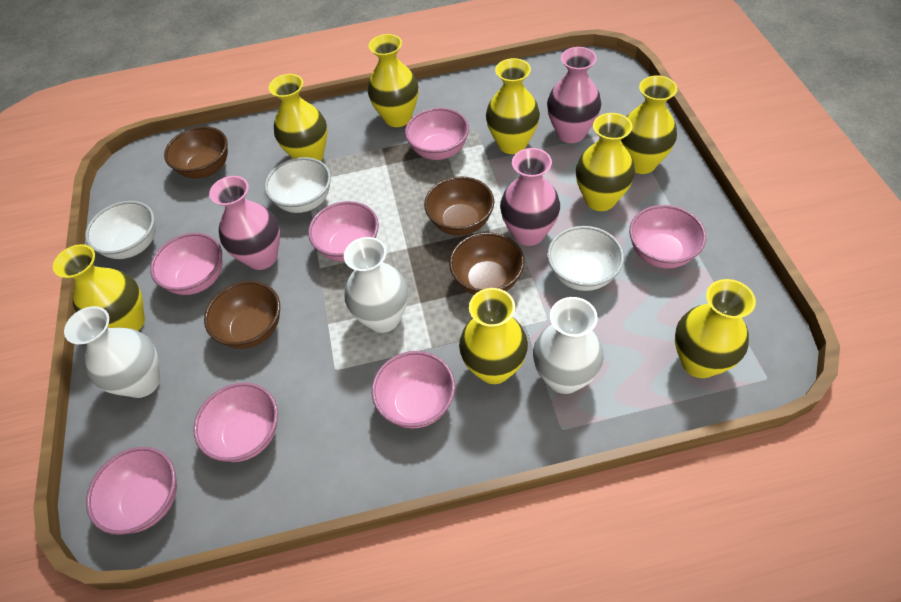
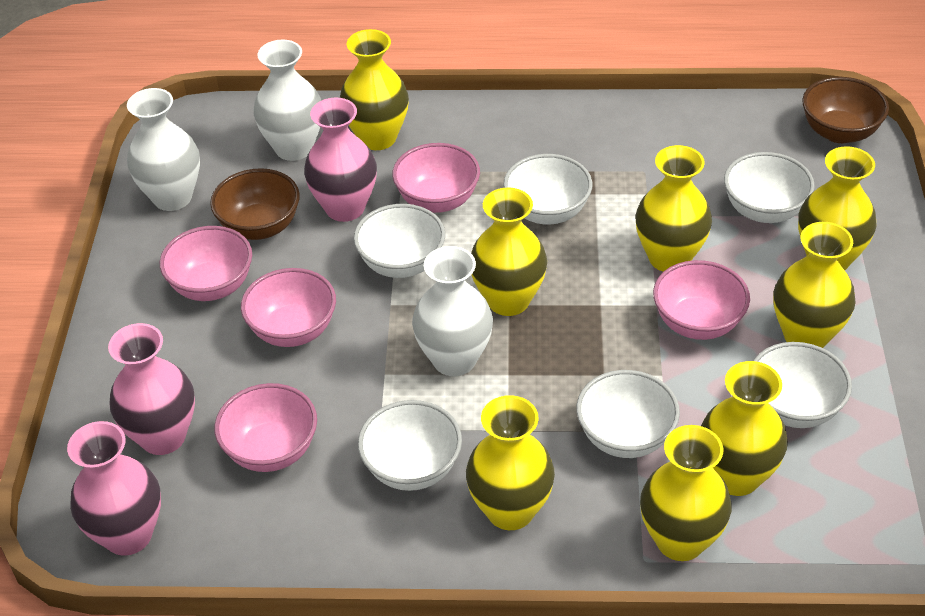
brown bowl: 4 -> 2
pink bowl: 7 -> 5
white bowl: 3 -> 6

